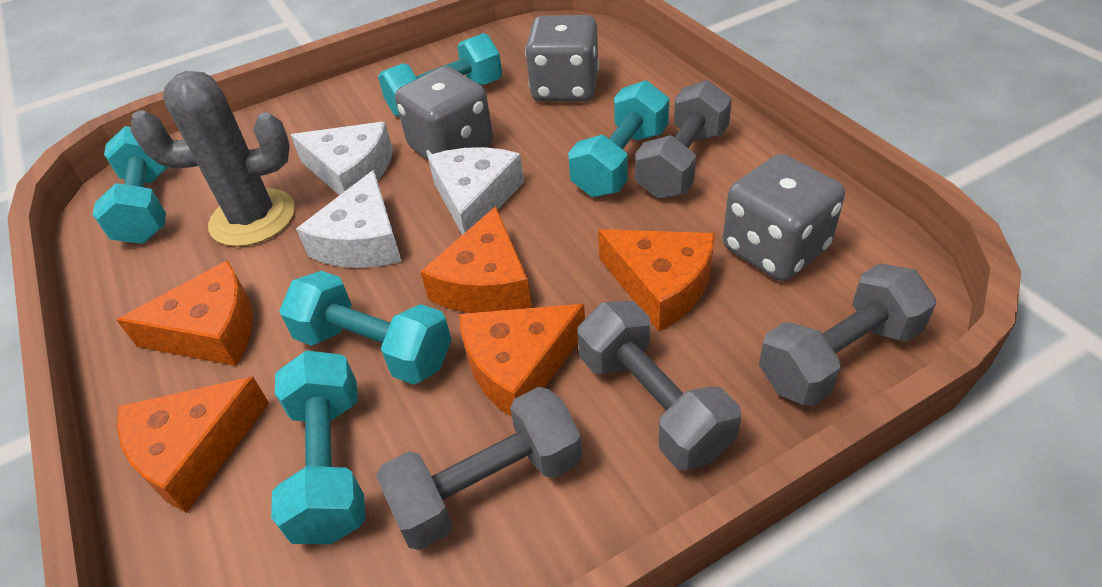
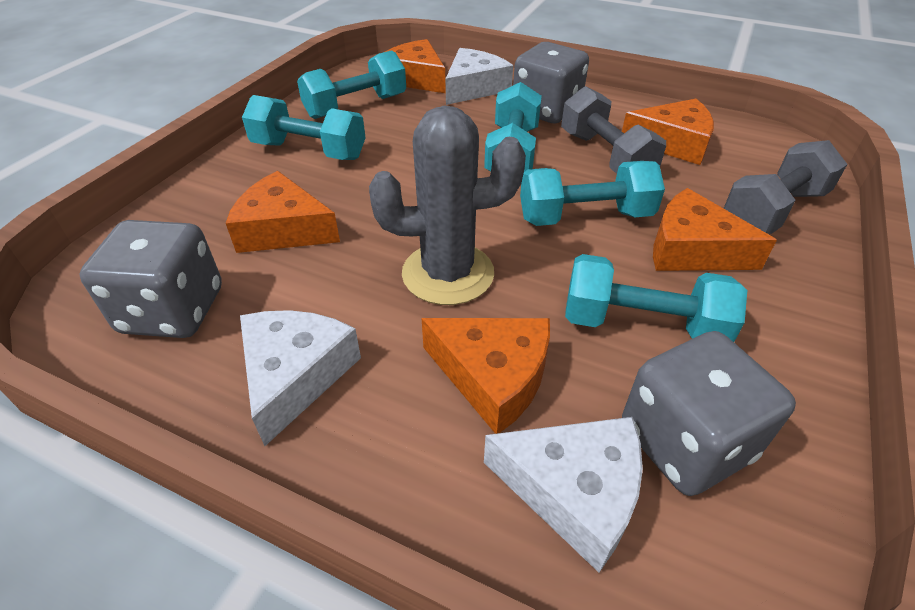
grey dumbbell: 4 -> 2

